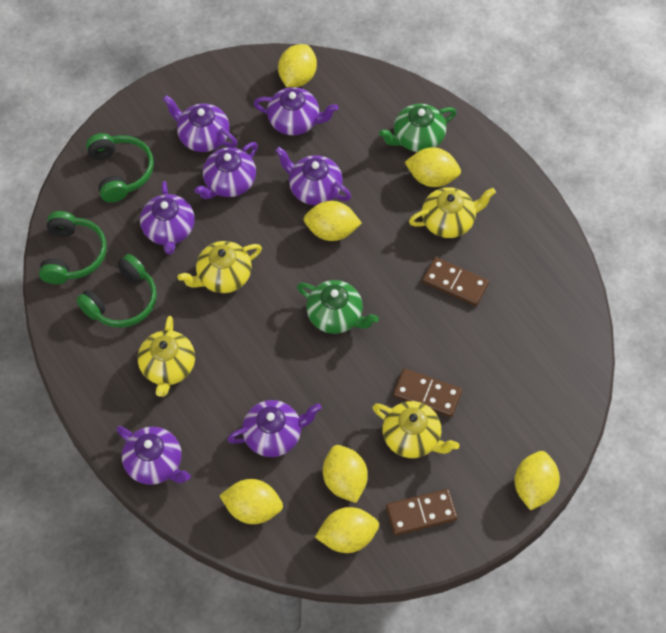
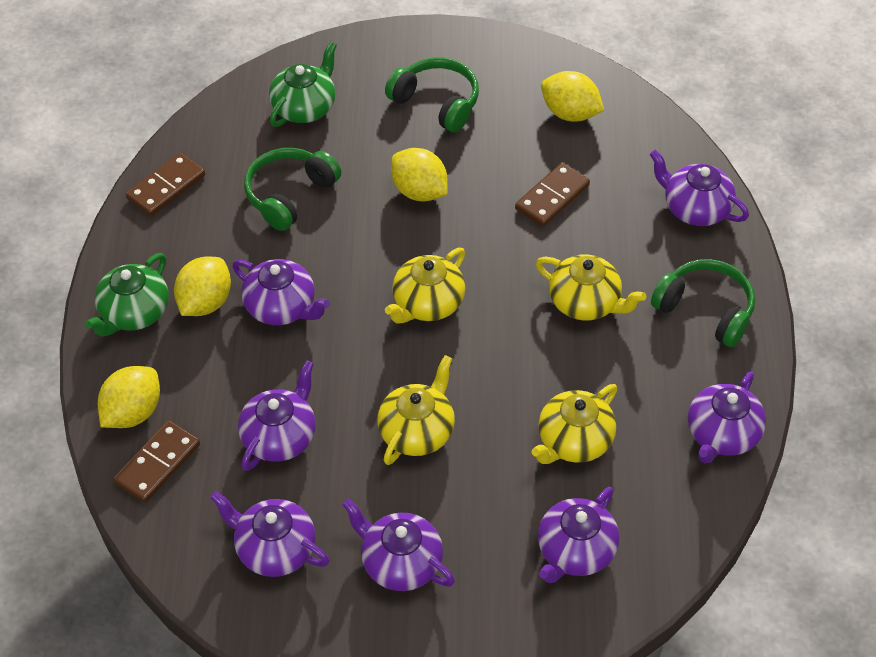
yellow lemon: 7 -> 4

